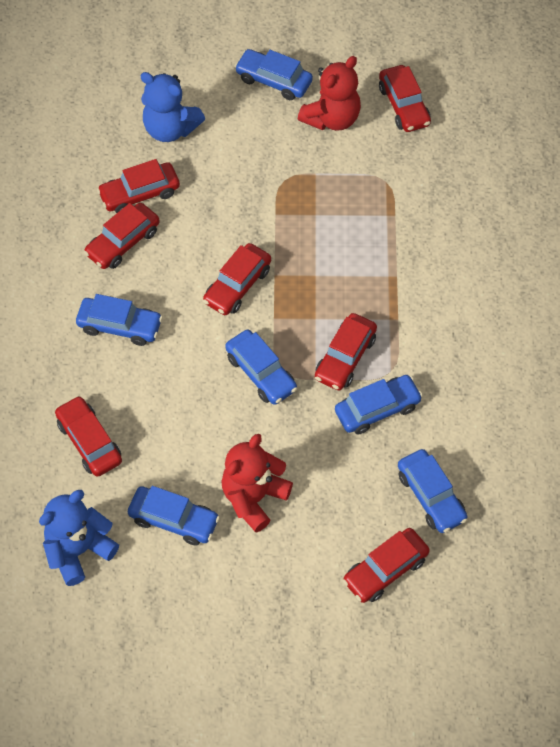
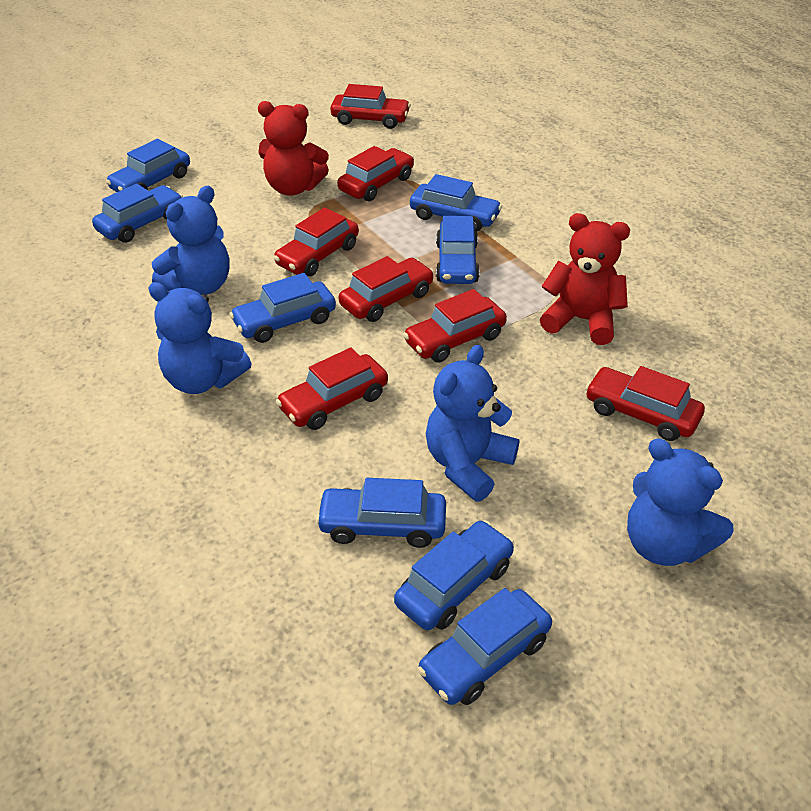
blue car: 6 -> 8
blue teddy bear: 2 -> 4

